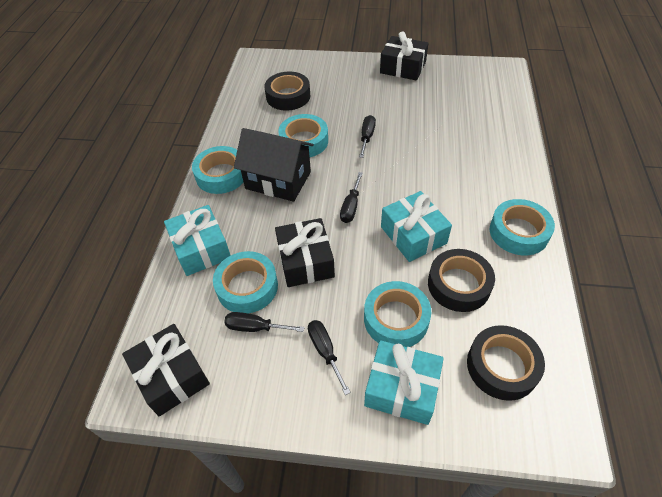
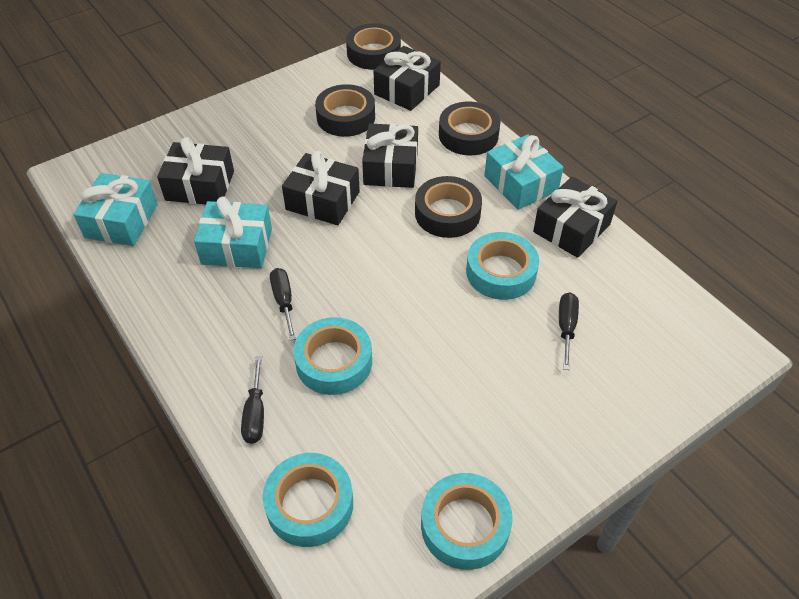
black gift: 3 -> 5
black house: 1 -> 0
black screwdriver: 4 -> 3
black tape: 3 -> 4
turquoise tape: 5 -> 4

